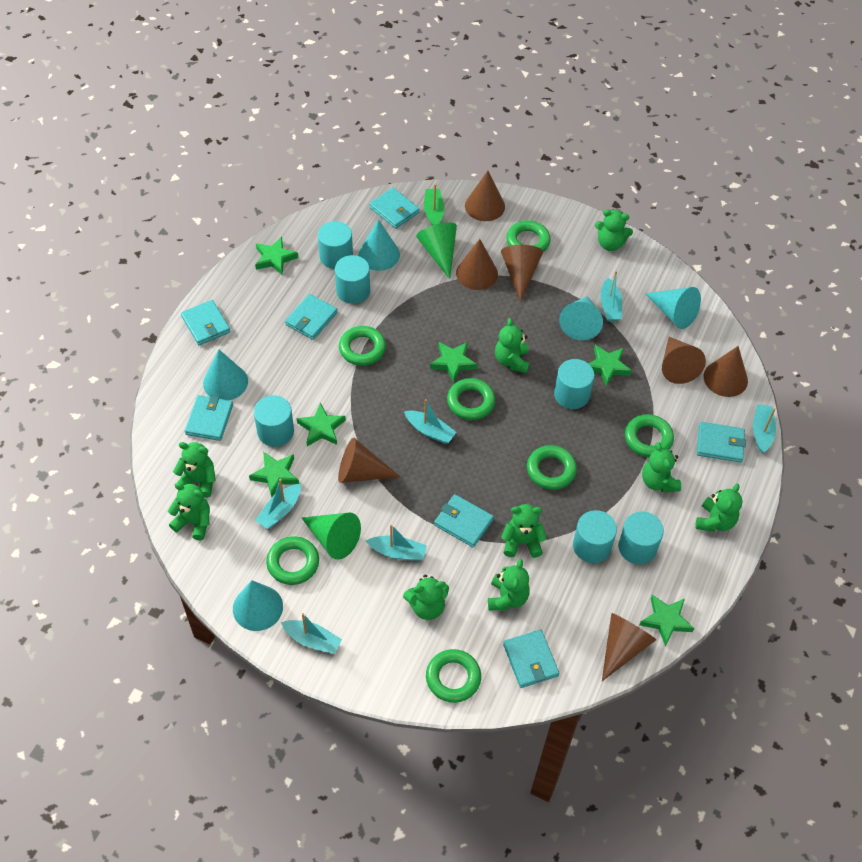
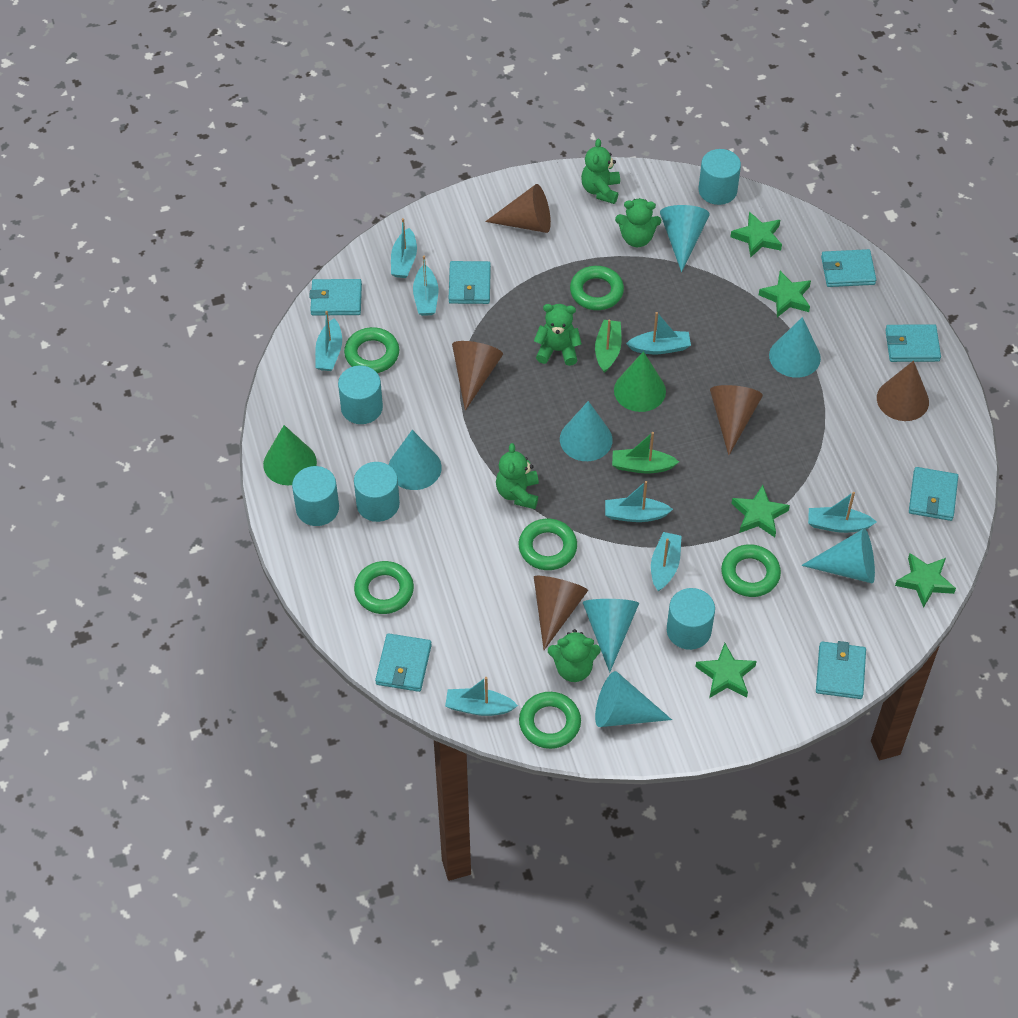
brown cone: 7 -> 5
green boat: 1 -> 2
green ring: 7 -> 6
green star: 6 -> 5
green teddy bear: 9 -> 5
turquoise boat: 6 -> 8
turquoise cone: 5 -> 7
turquoise cylinder: 6 -> 5

